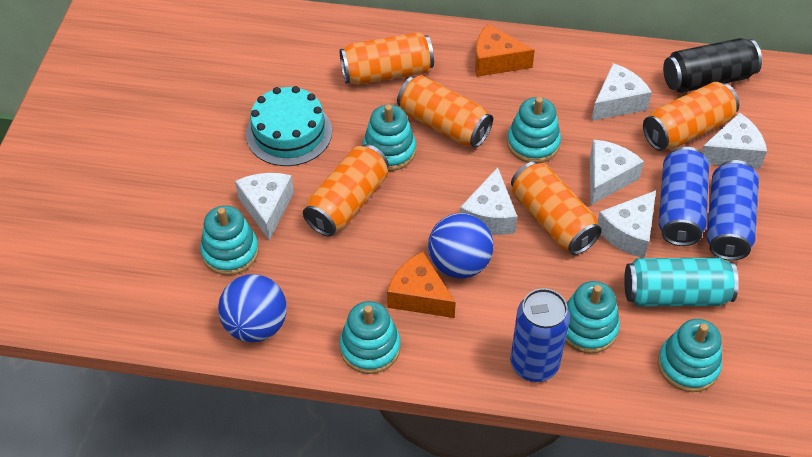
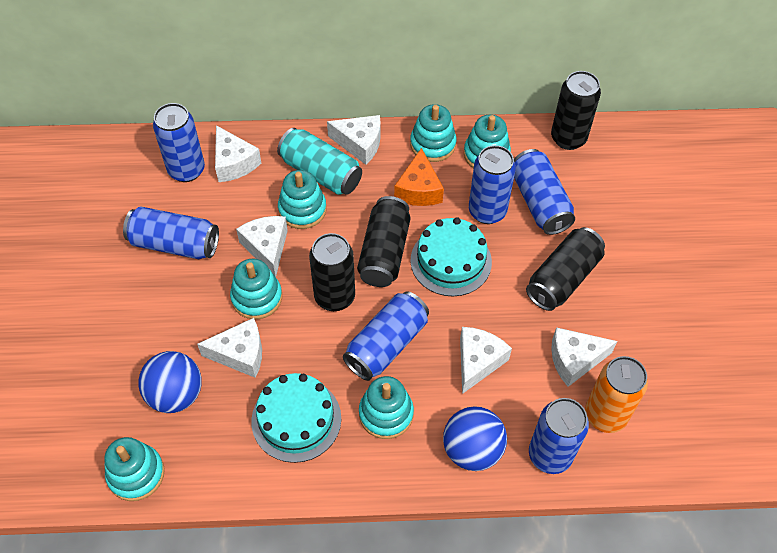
black can: 1 -> 4
blue can: 3 -> 6
orange can: 5 -> 1
orange cheese: 2 -> 1
turquoise cake: 1 -> 2

